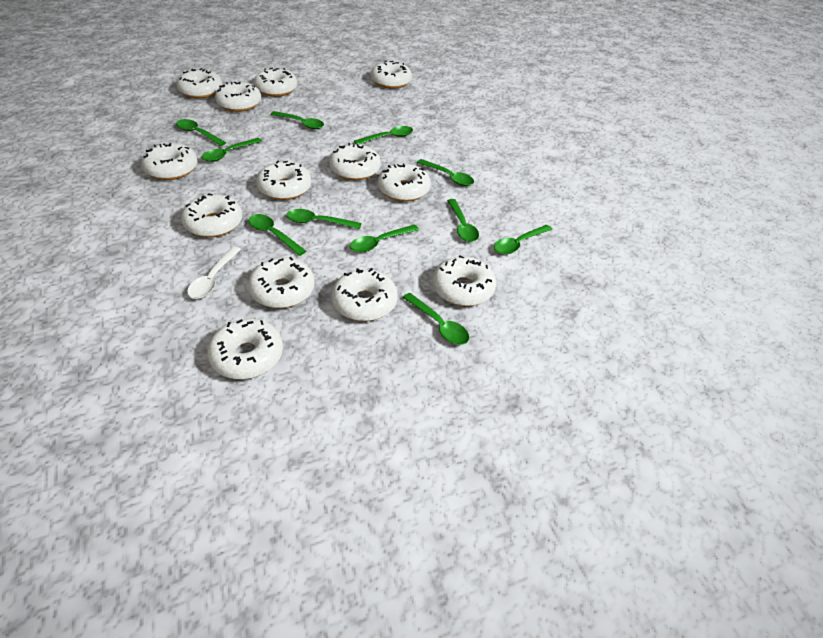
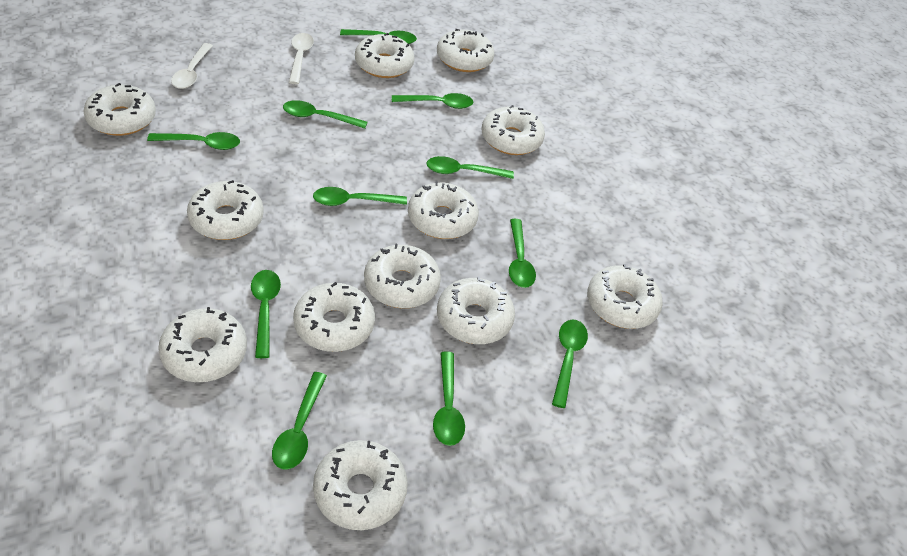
white donut: 13 -> 12
white spoon: 1 -> 2

